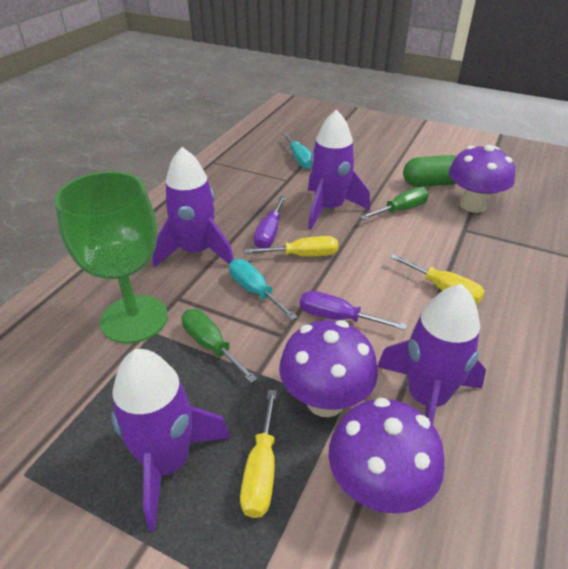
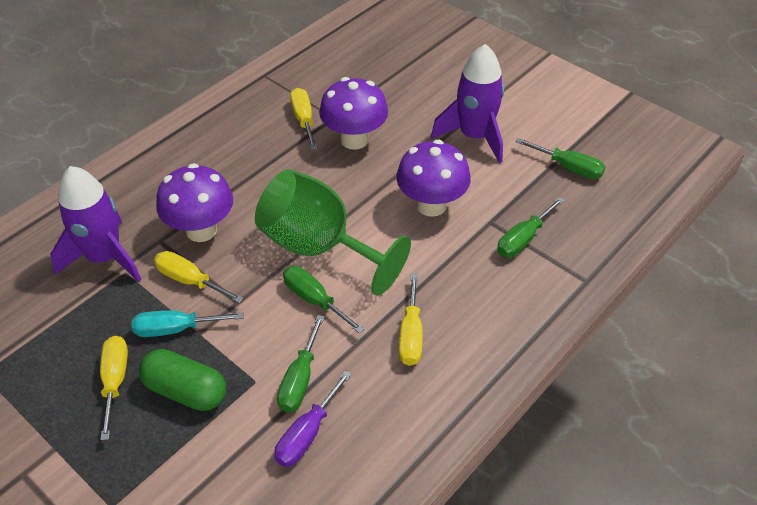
green screwdriver: 2 -> 4
purple rocket: 4 -> 2
purple screwdriver: 2 -> 1
turquoise screwdriver: 2 -> 1
yellow screwdriver: 3 -> 4

